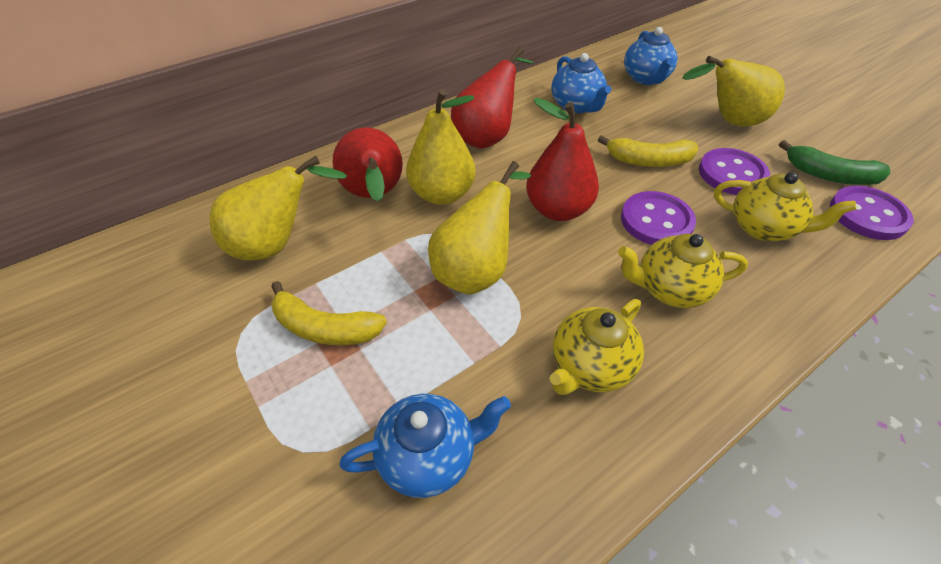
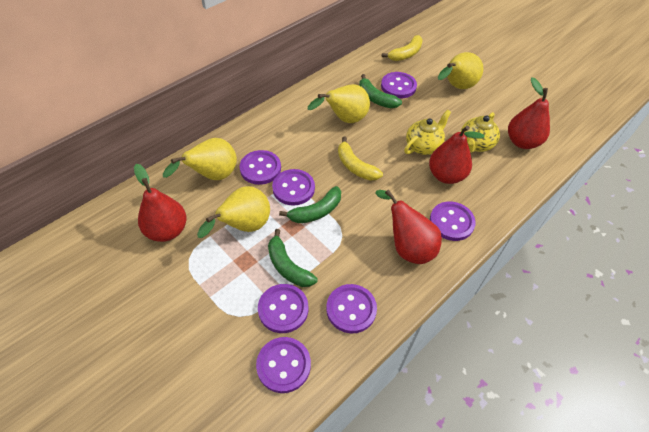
blue teapot: 3 -> 0
green banana: 1 -> 3
purple button: 3 -> 7
red pear: 3 -> 4
yellow teapot: 3 -> 2

